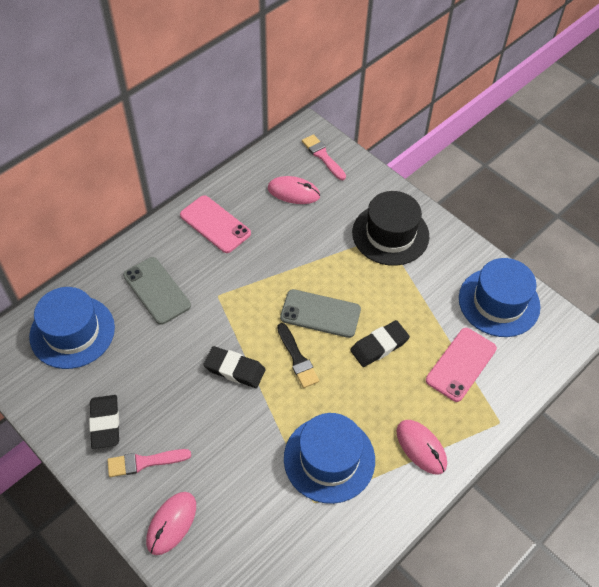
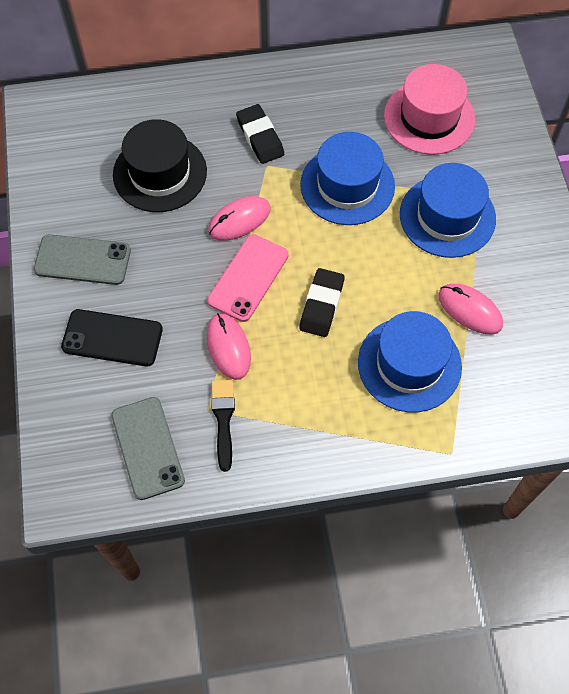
black eraser: 3 -> 2
black phone: 0 -> 1
pink brush: 2 -> 0
pink hat: 0 -> 1
pink phone: 2 -> 1

